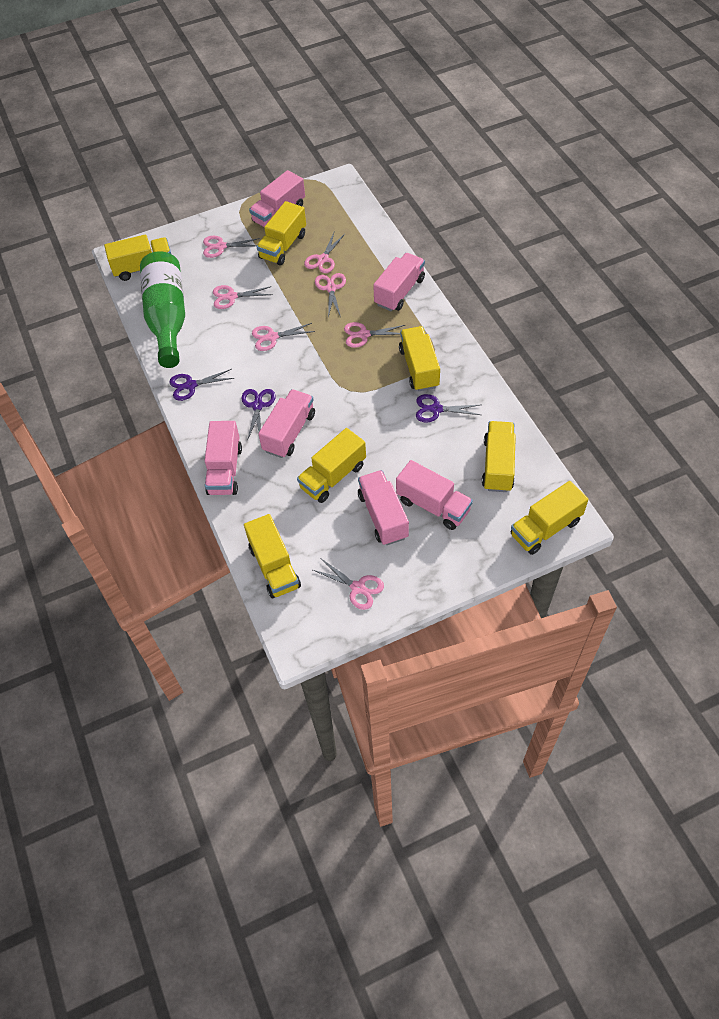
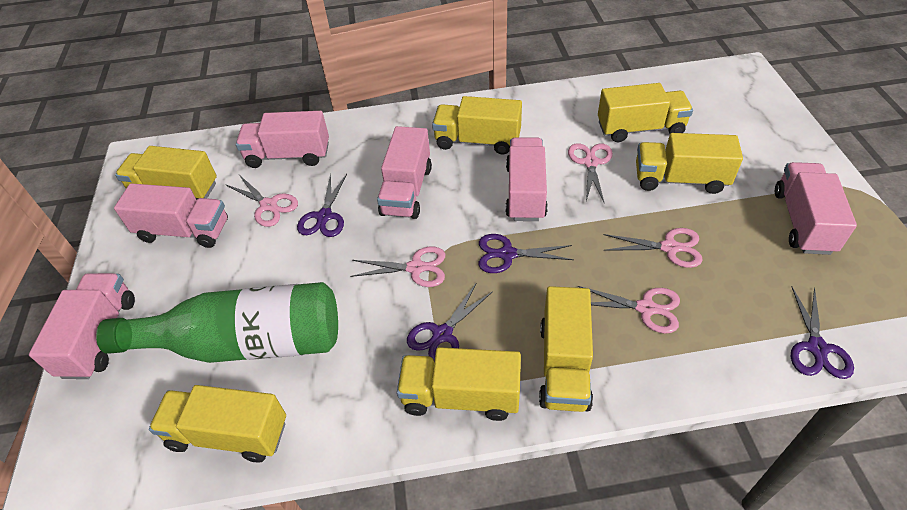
pink scissors: 7 -> 5
purple scissors: 3 -> 4

